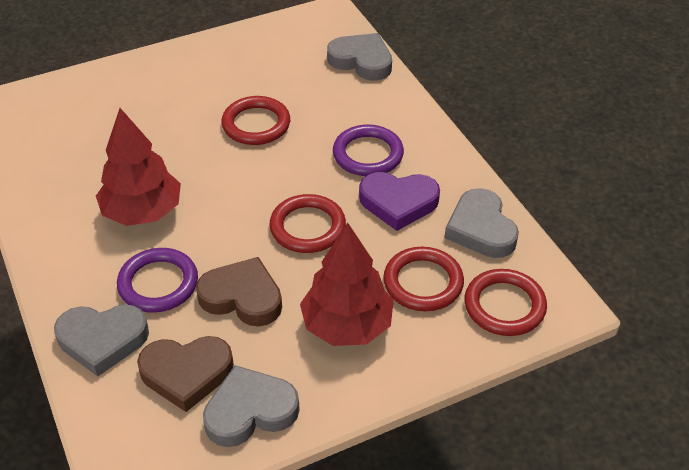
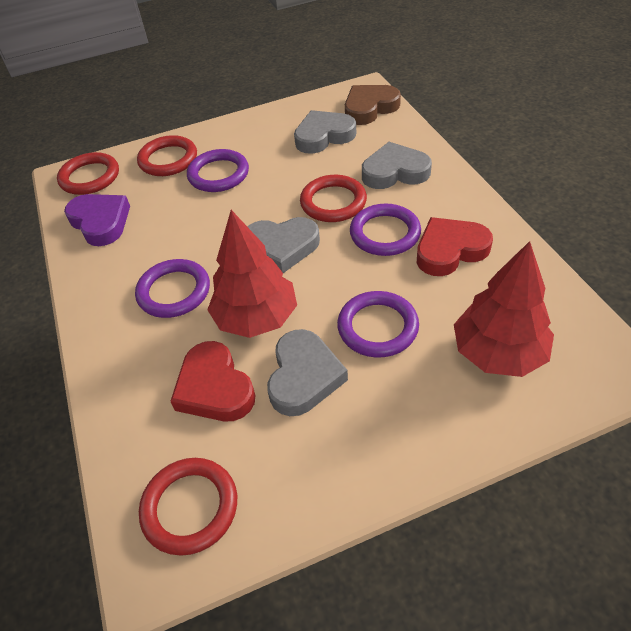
brown heart: 2 -> 1
purple ring: 2 -> 4
red heart: 0 -> 2

